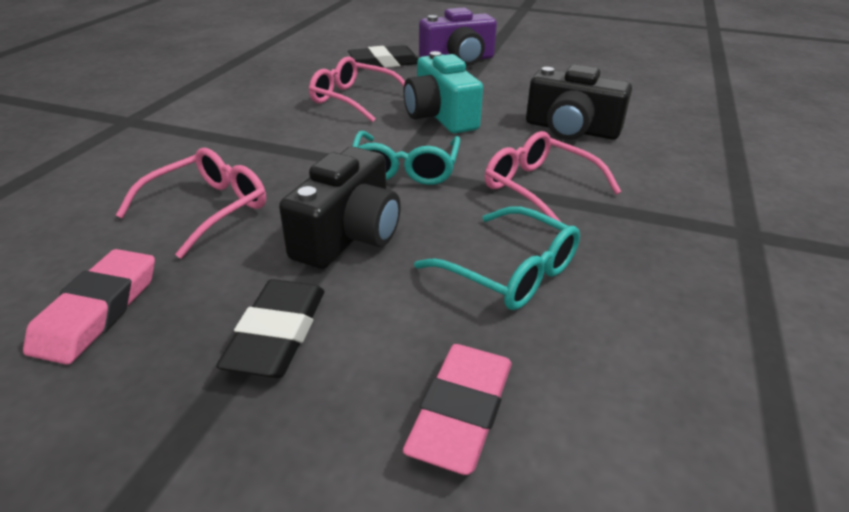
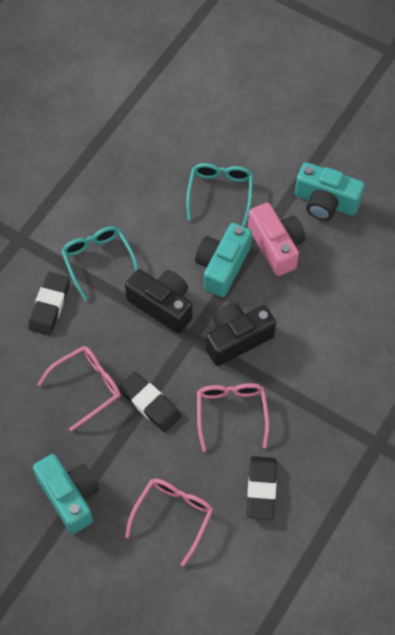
black eraser: 2 -> 3
pink camera: 0 -> 1
pink eraser: 2 -> 0
purple camera: 1 -> 0
turquoise camera: 1 -> 3

